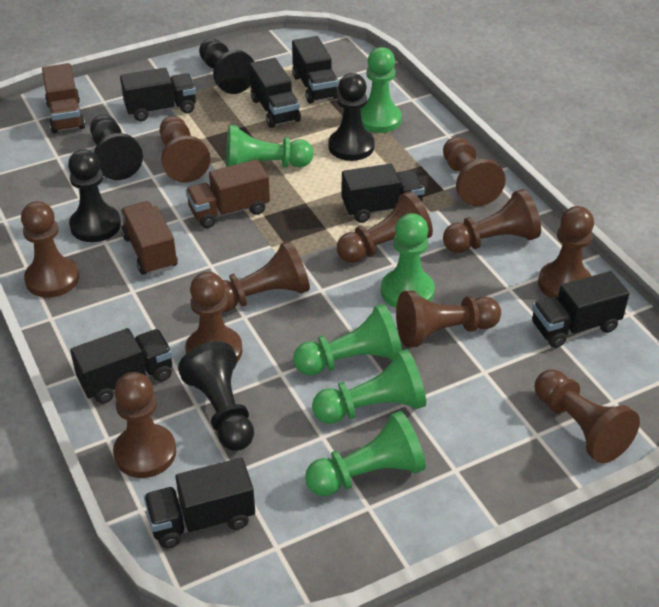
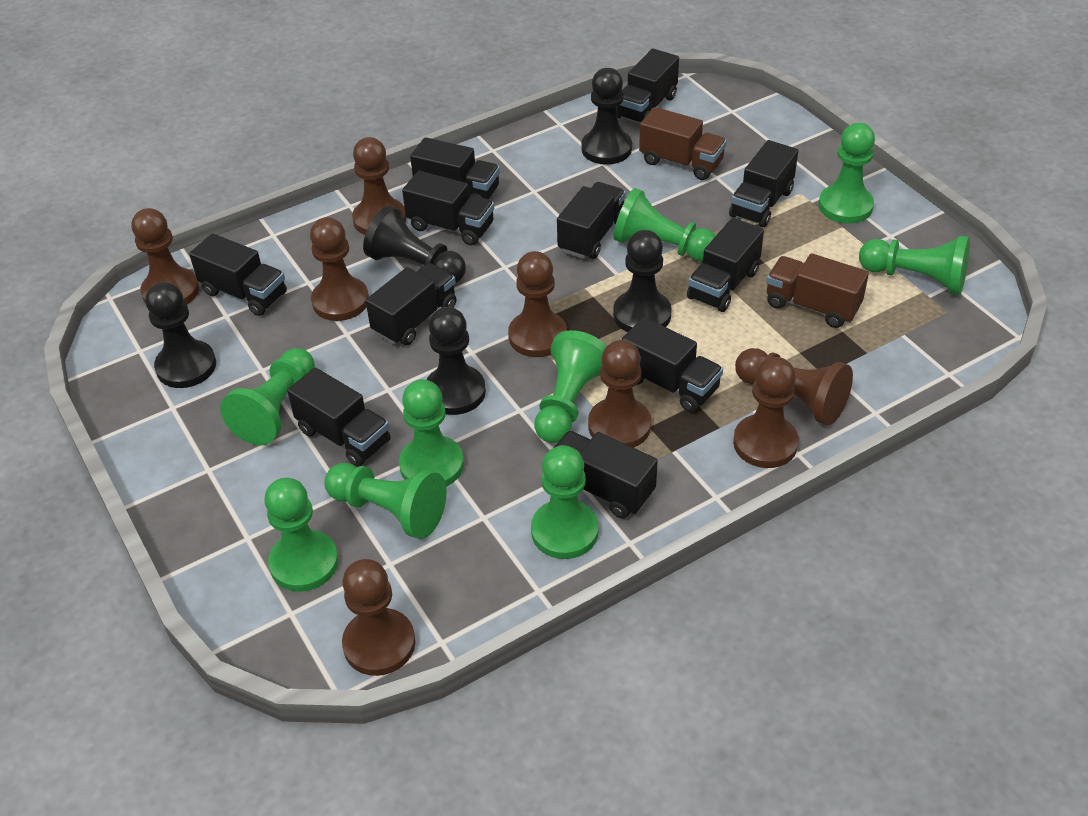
black truck: 7 -> 11
brown pawn: 11 -> 8
brown truck: 3 -> 2
green pawn: 6 -> 9

